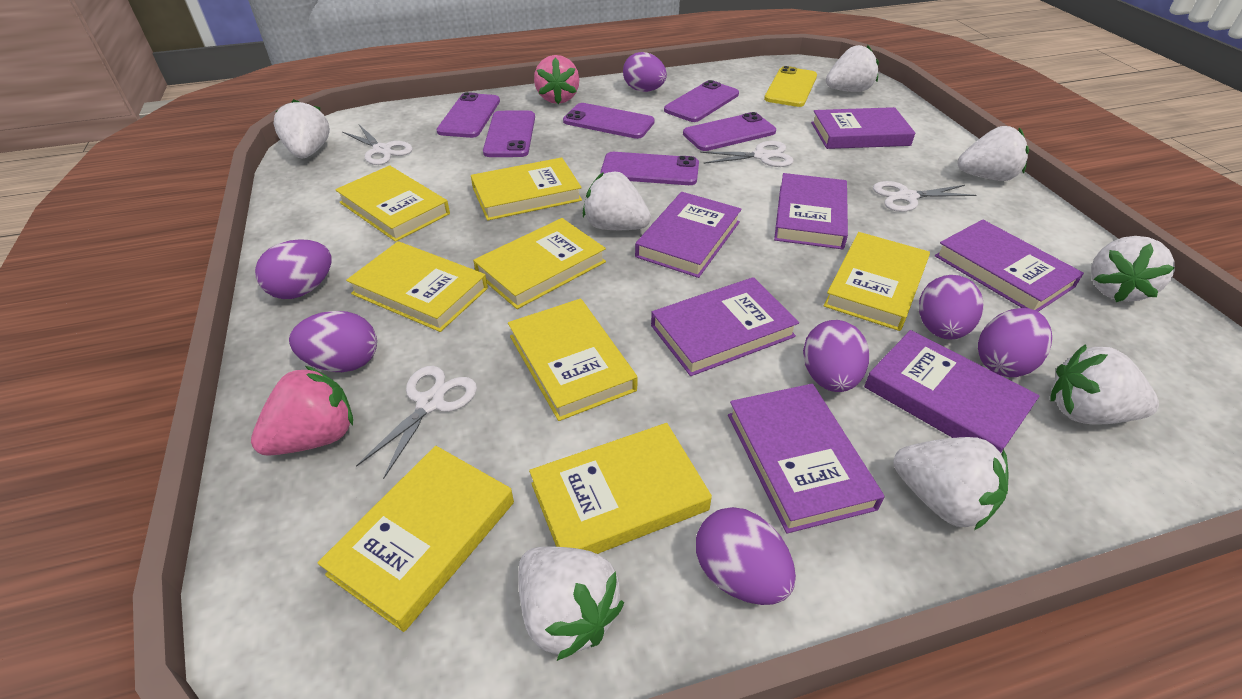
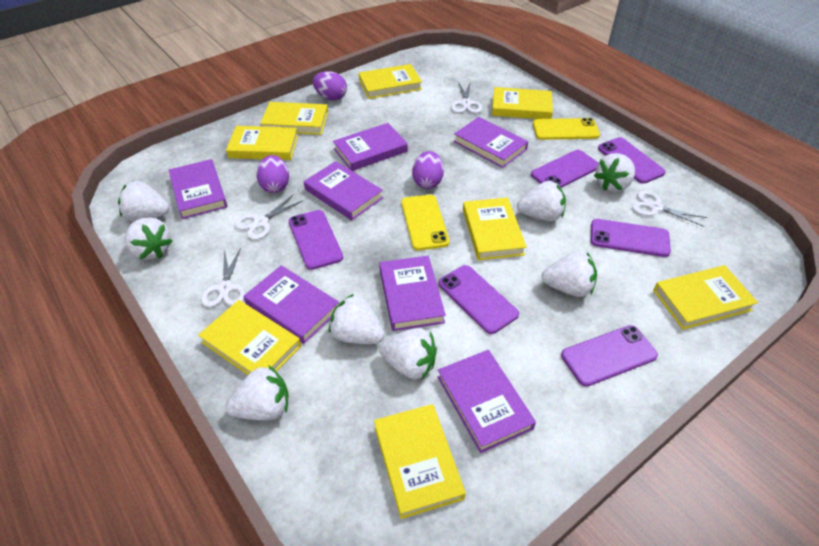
pink strawberry: 2 -> 0
purple egg: 7 -> 3
yellow phone: 1 -> 2

